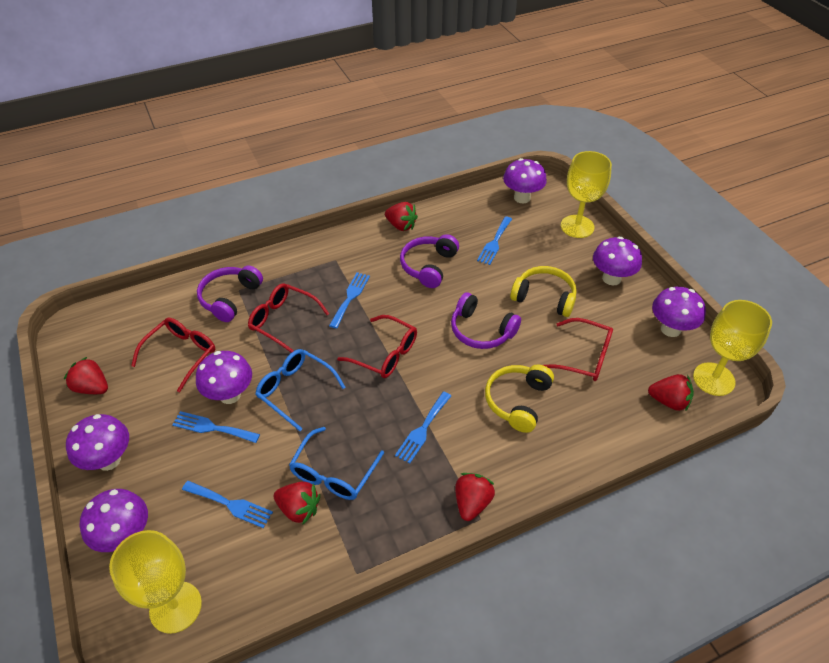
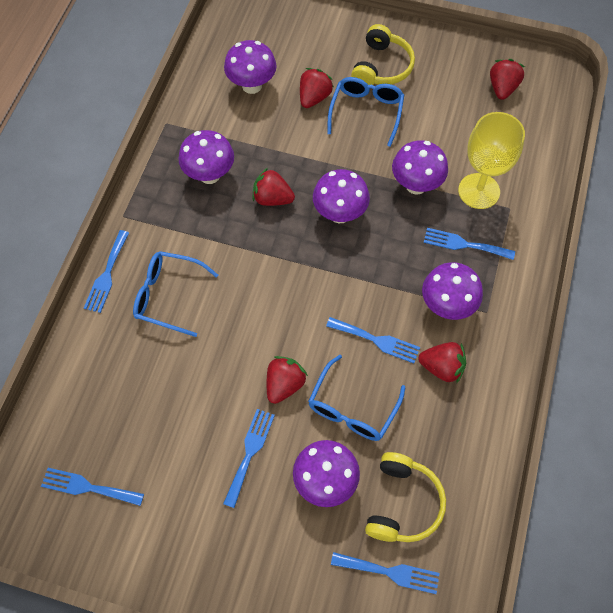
blue fork: 5 -> 6
blue glasses: 2 -> 3
purple headphones: 3 -> 0
red glasses: 4 -> 0
yellow goblet: 3 -> 1

